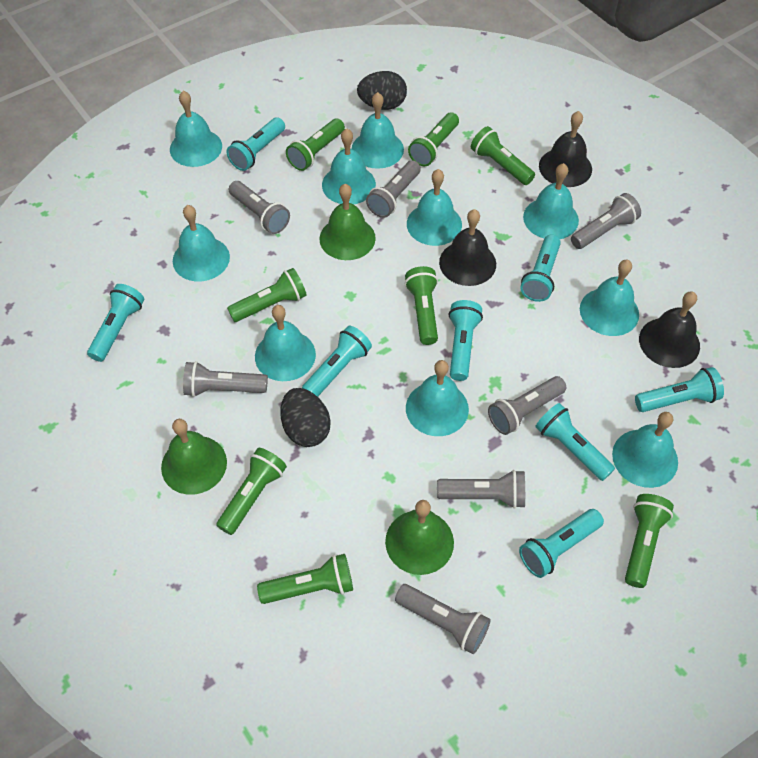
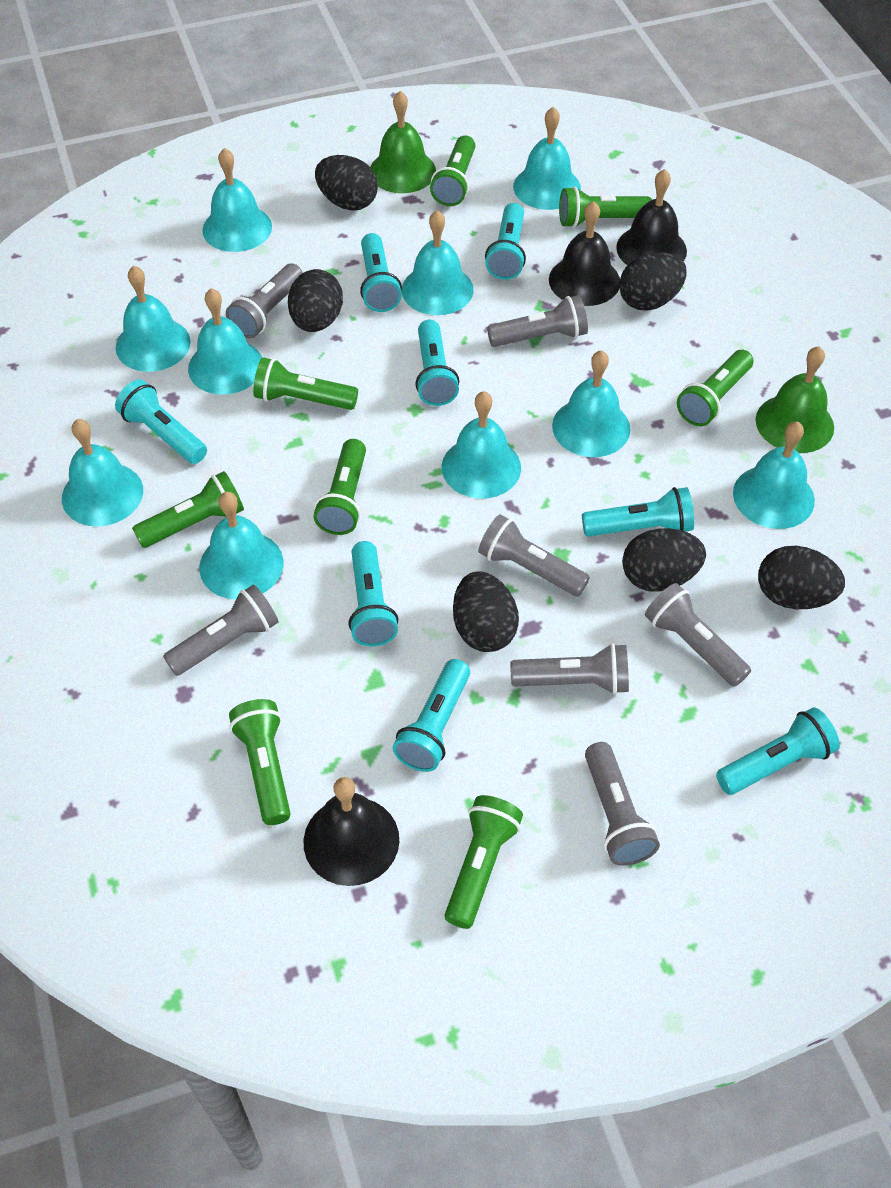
black egg: 2 -> 6
green bell: 3 -> 2

